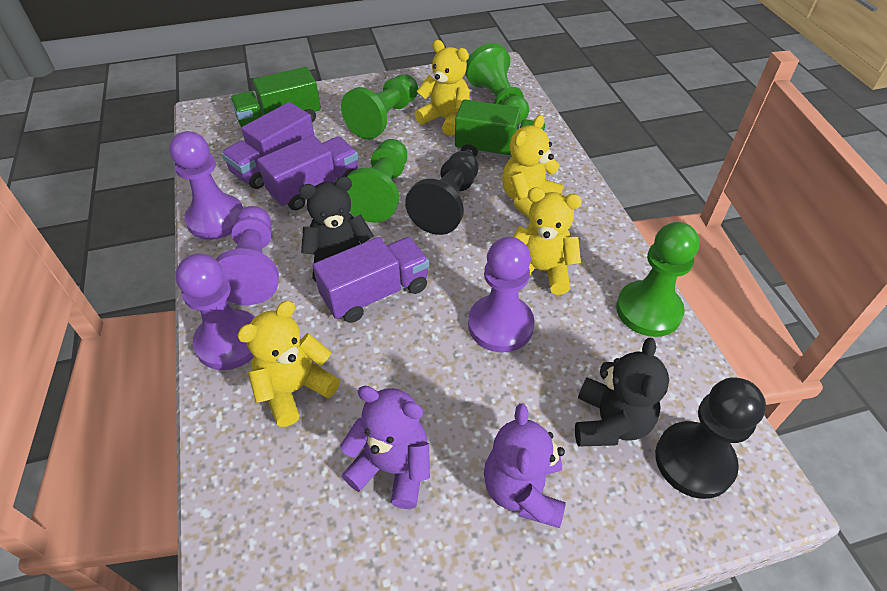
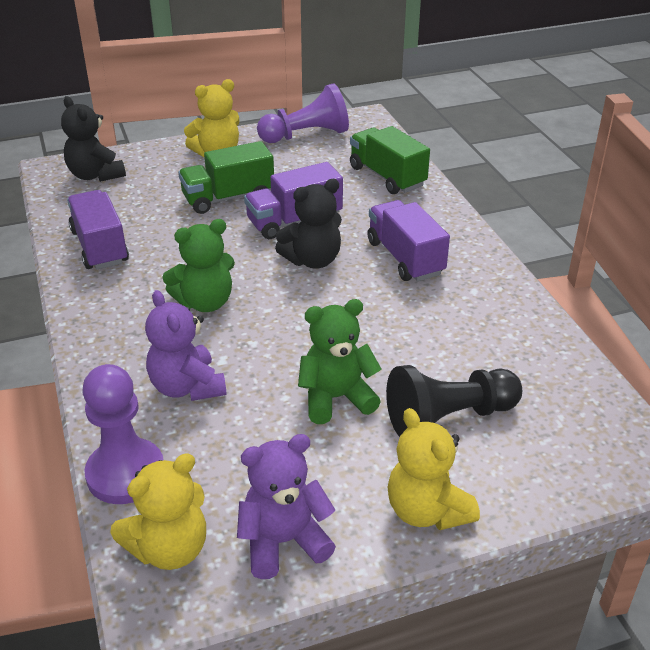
black pawn: 2 -> 1
green pawn: 4 -> 0
green teddy bear: 0 -> 2
purple pawn: 4 -> 2
yellow teddy bear: 4 -> 3

